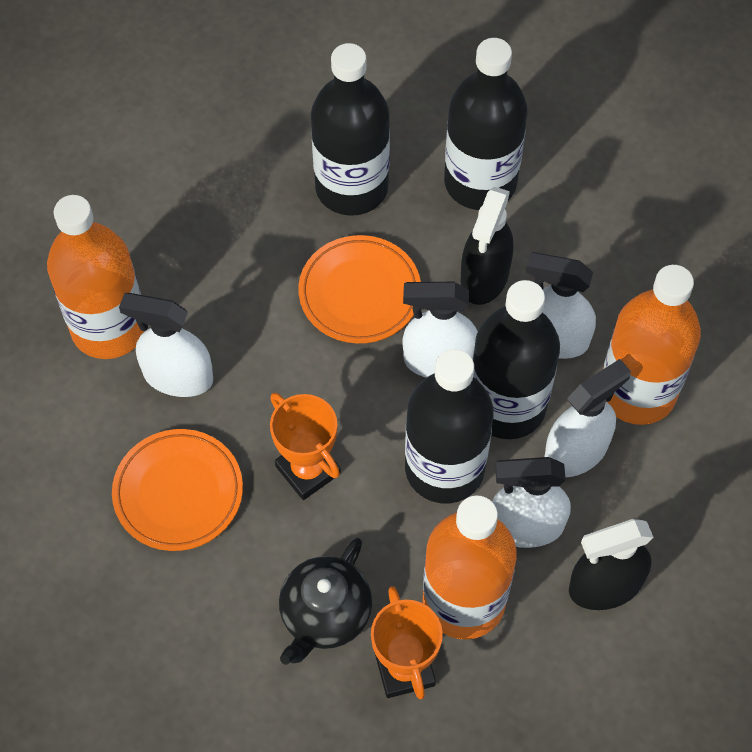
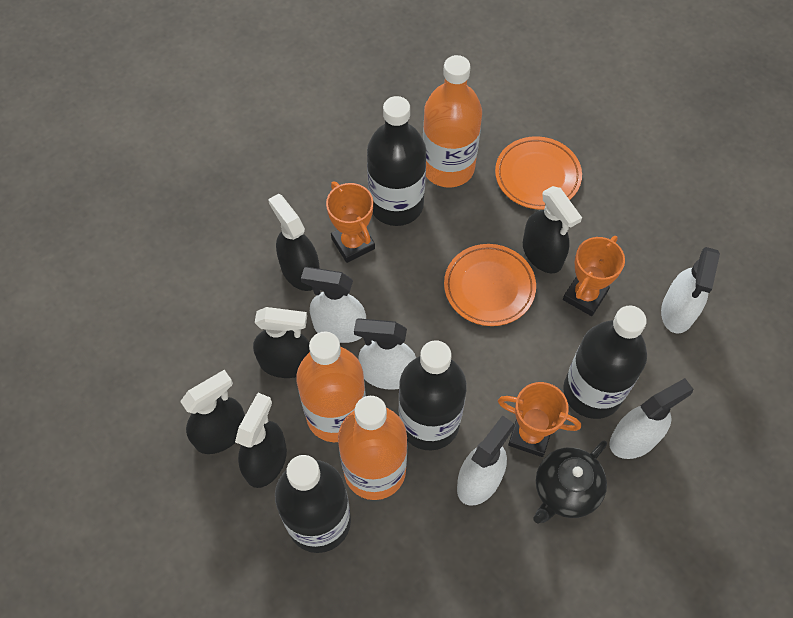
black spray bottle: 2 -> 5
orange trophy: 2 -> 3

